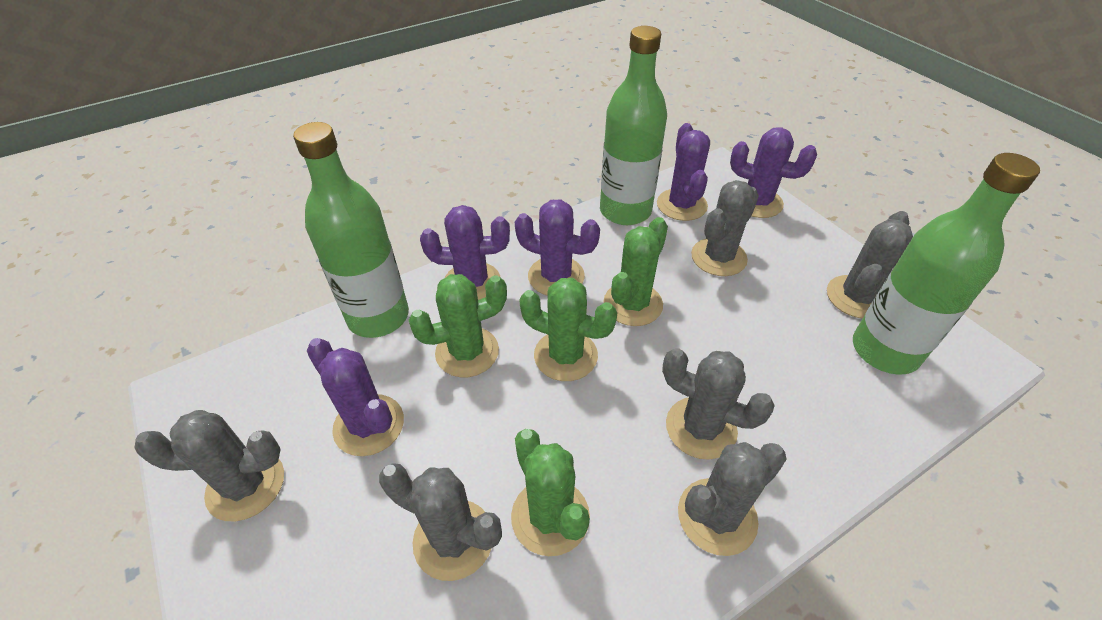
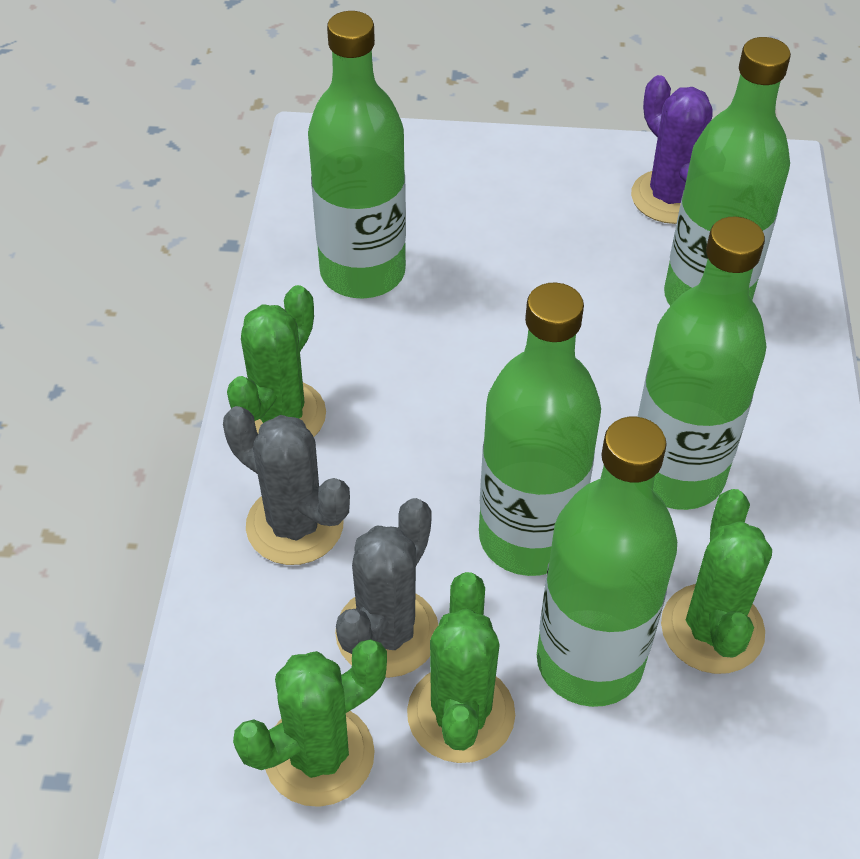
green bottle: 3 -> 5
grey cactus: 6 -> 2
purple cactus: 5 -> 1

